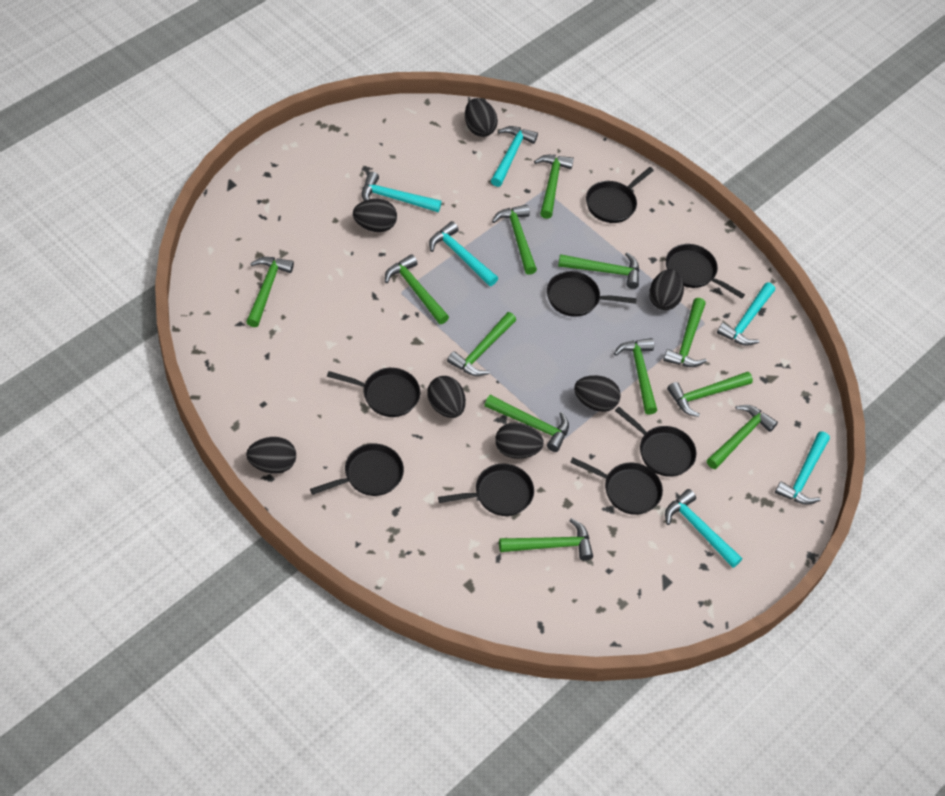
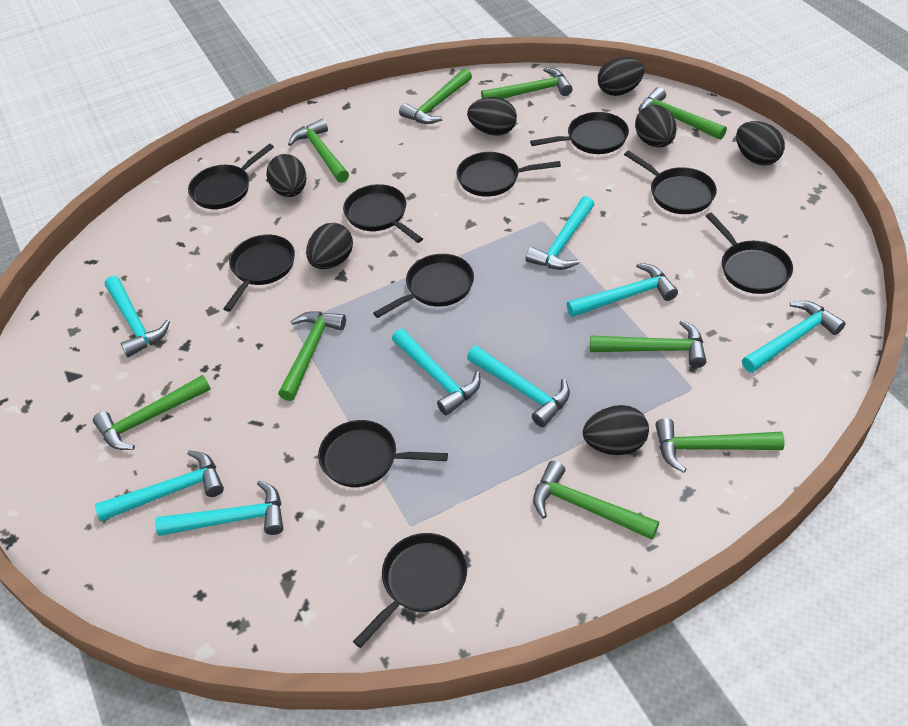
black pan: 8 -> 10
green hammer: 12 -> 9
turquoise hammer: 6 -> 8

